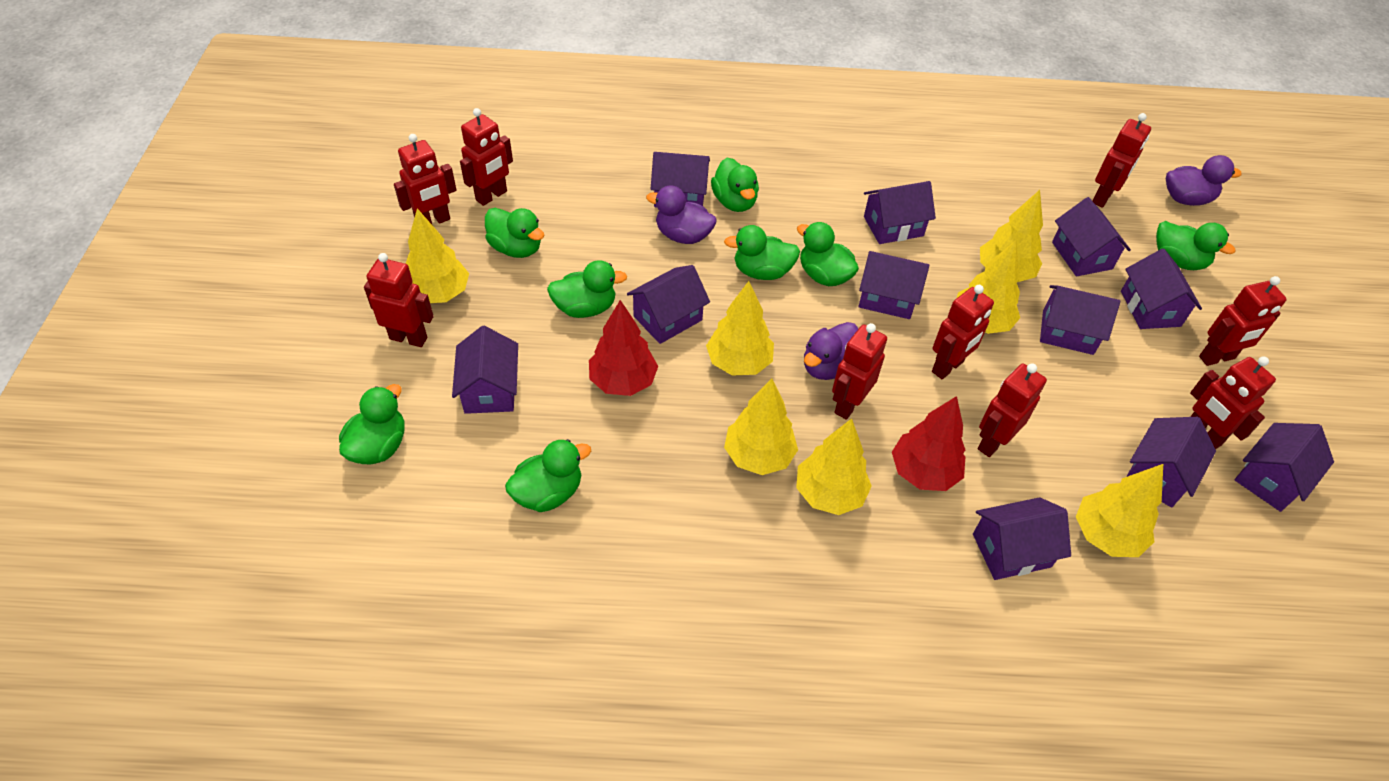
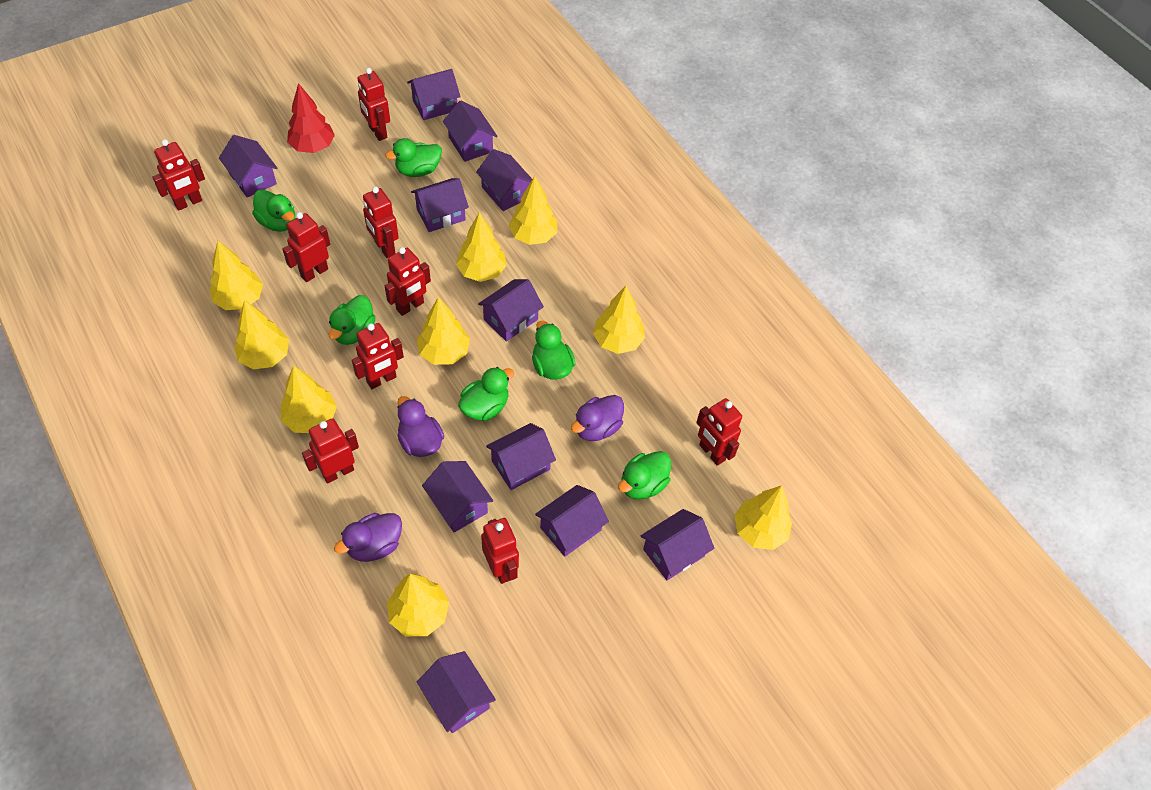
green duck: 8 -> 6
red tree: 2 -> 1
yellow tree: 7 -> 9

